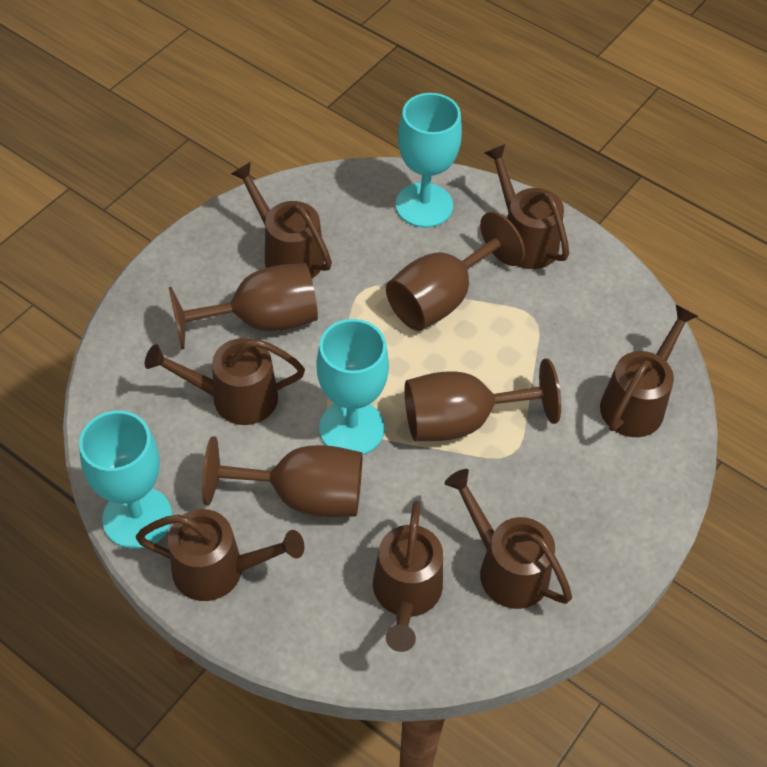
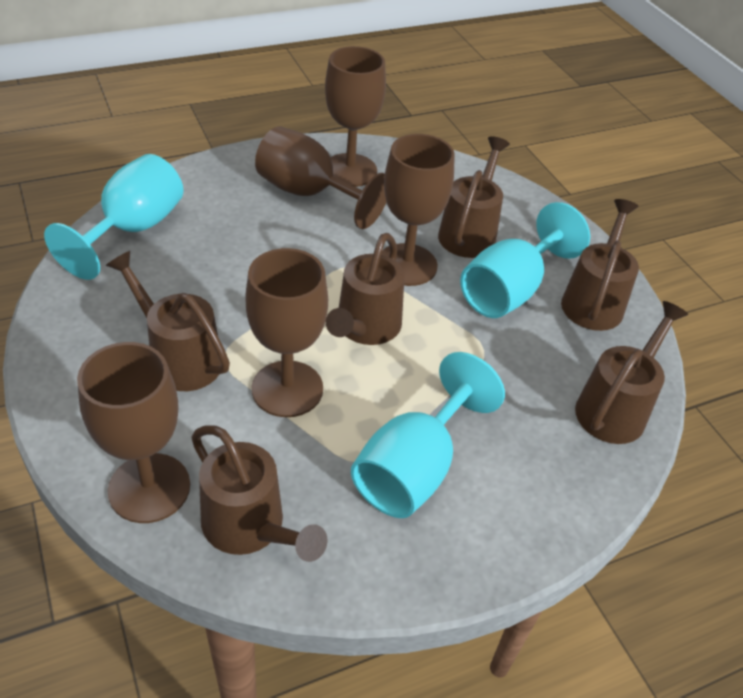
brown goblet: 4 -> 5
brown watering can: 7 -> 6

